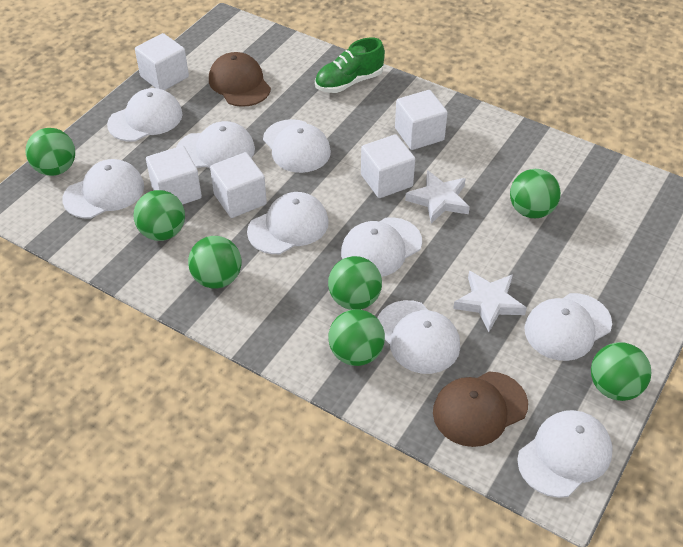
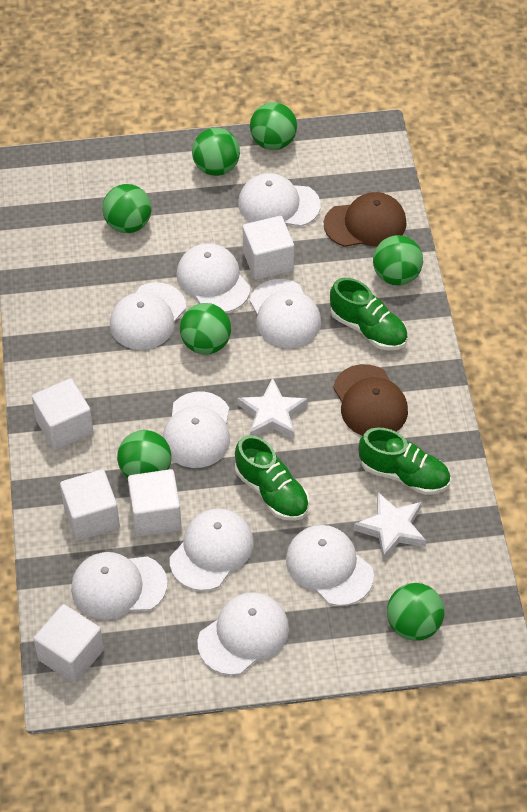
green shoe: 1 -> 3

